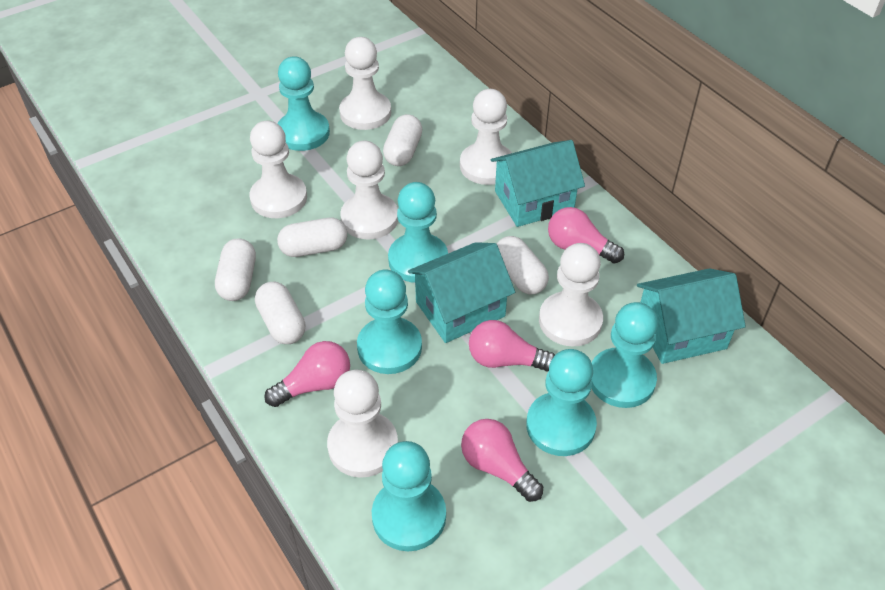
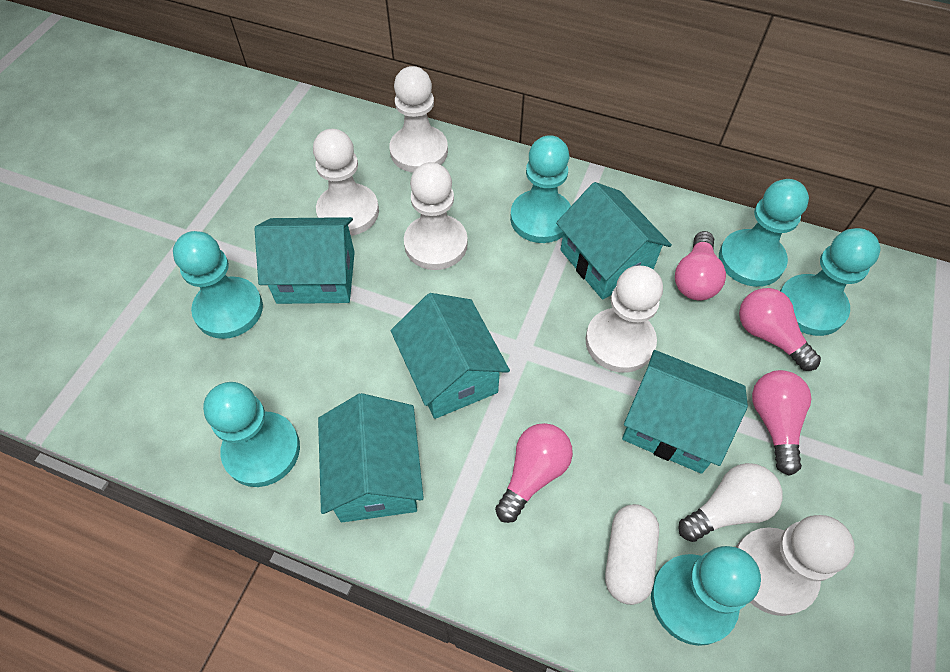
turquoise house: 3 -> 5
white capsule: 5 -> 1
white light bulb: 0 -> 1
white pawn: 6 -> 5

